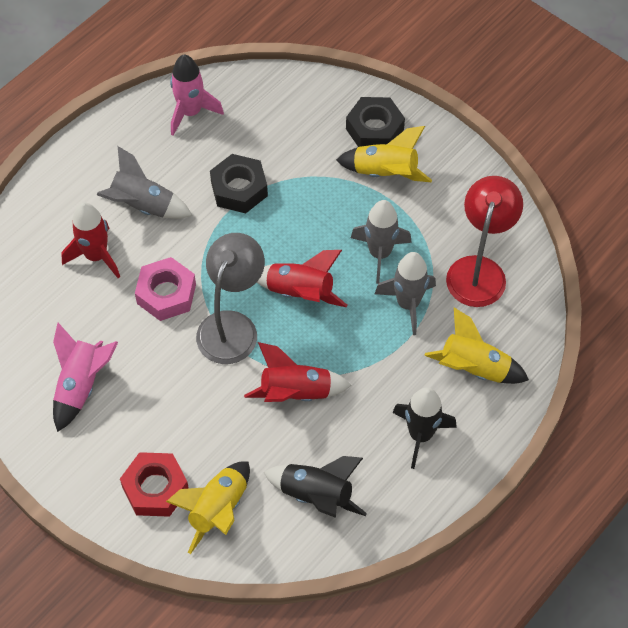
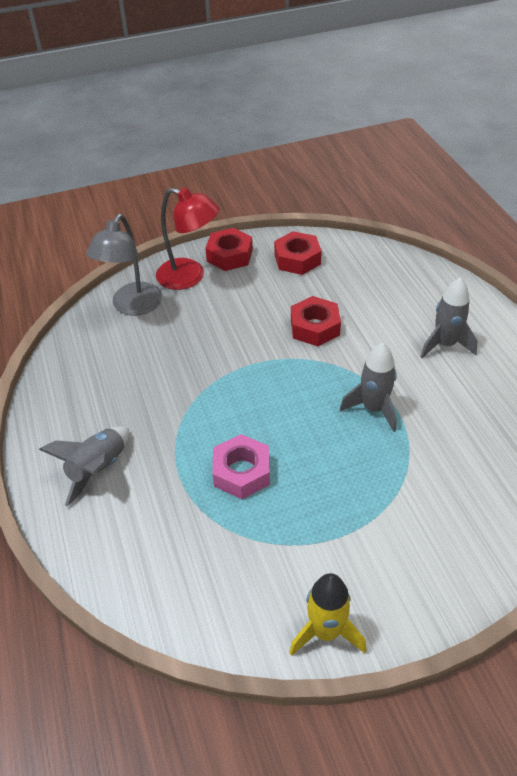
black nut: 2 -> 0
black rocket: 2 -> 0
pink rocket: 2 -> 0
red nut: 1 -> 3
red rocket: 3 -> 0
yellow rocket: 3 -> 1

